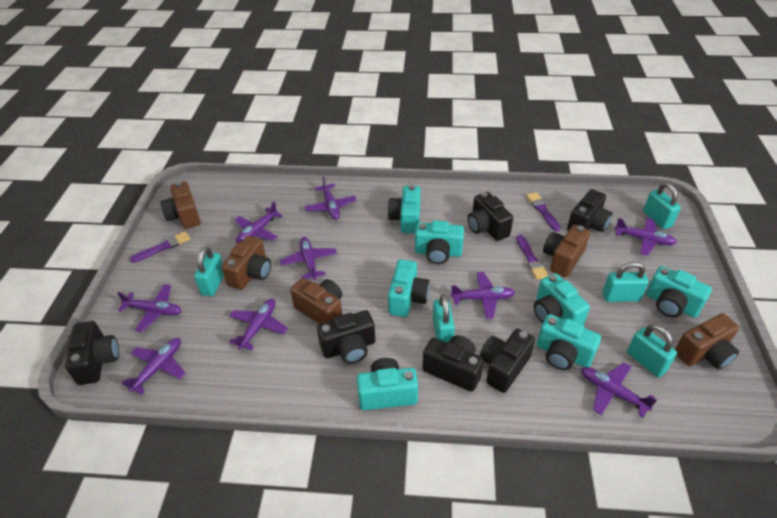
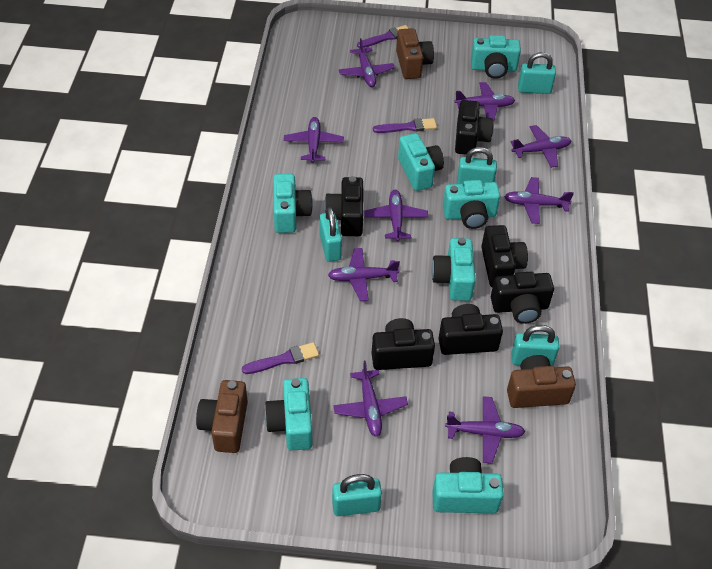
brown camera: 5 -> 3

